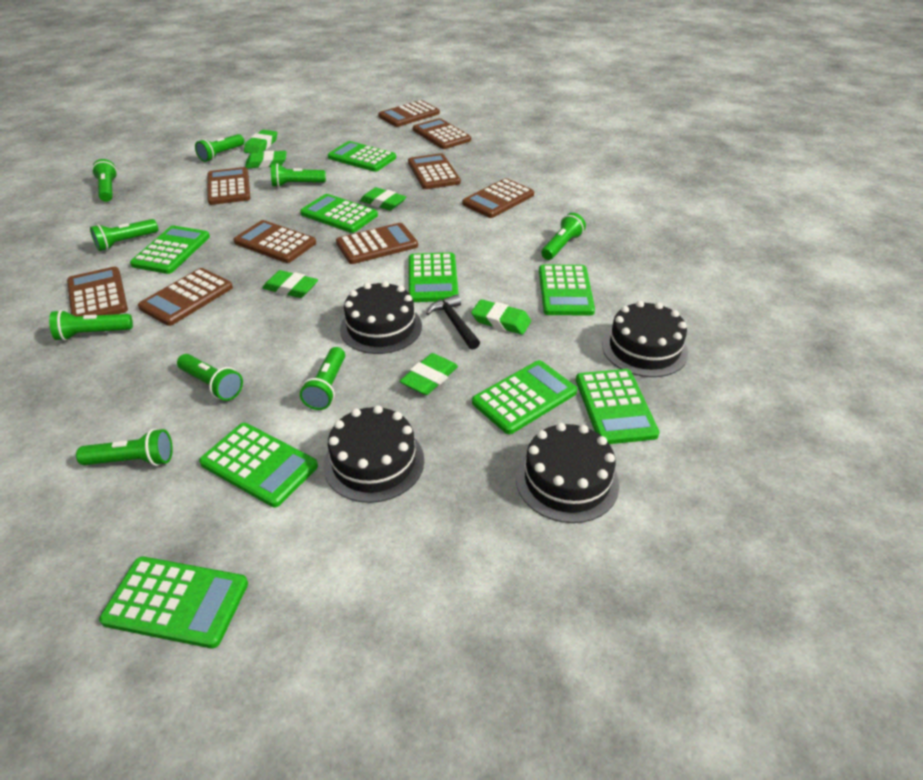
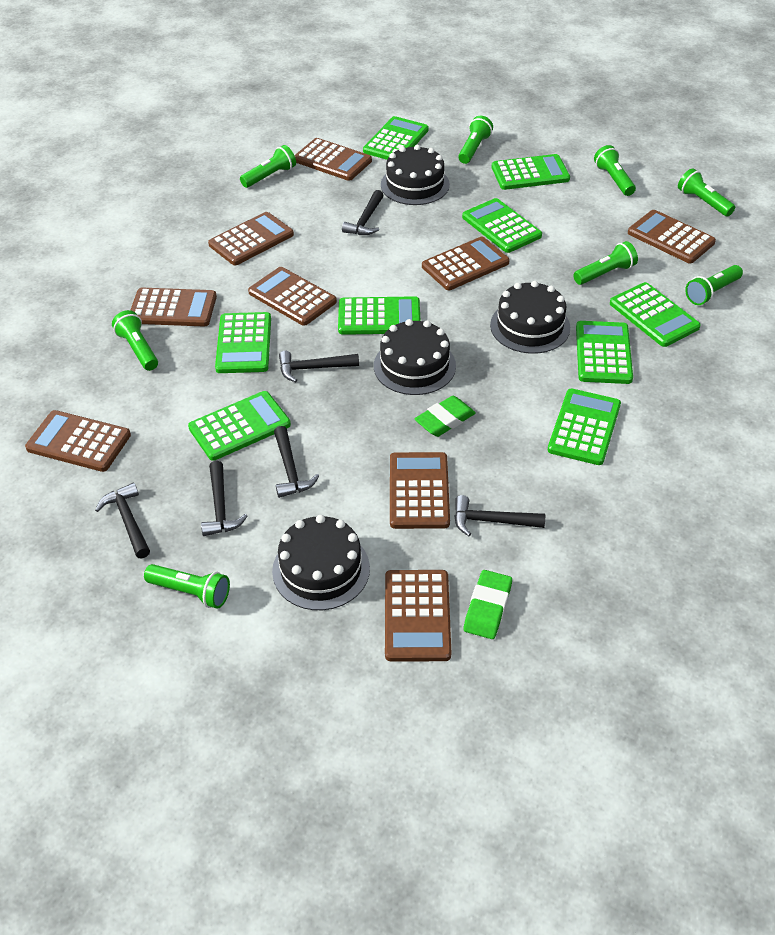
black hammer: 1 -> 6
green eraser: 6 -> 2
green flashlight: 9 -> 8

